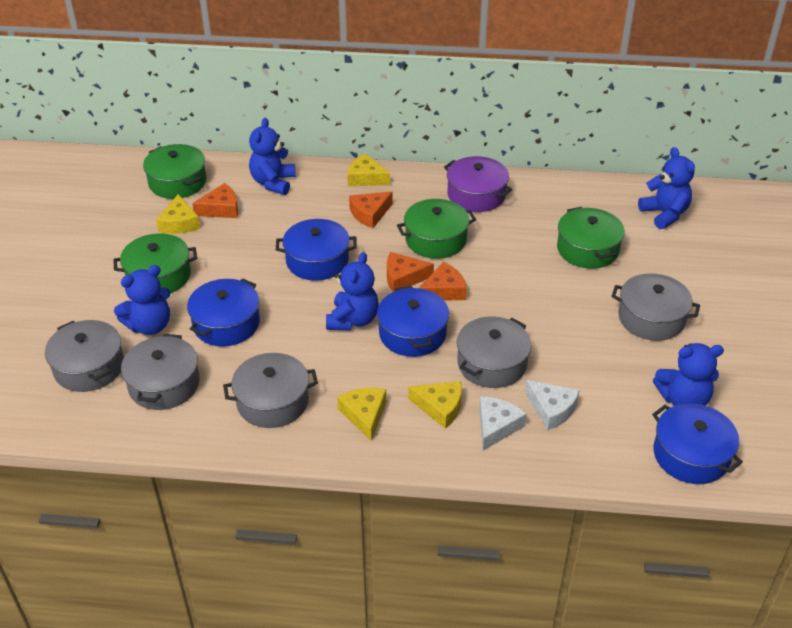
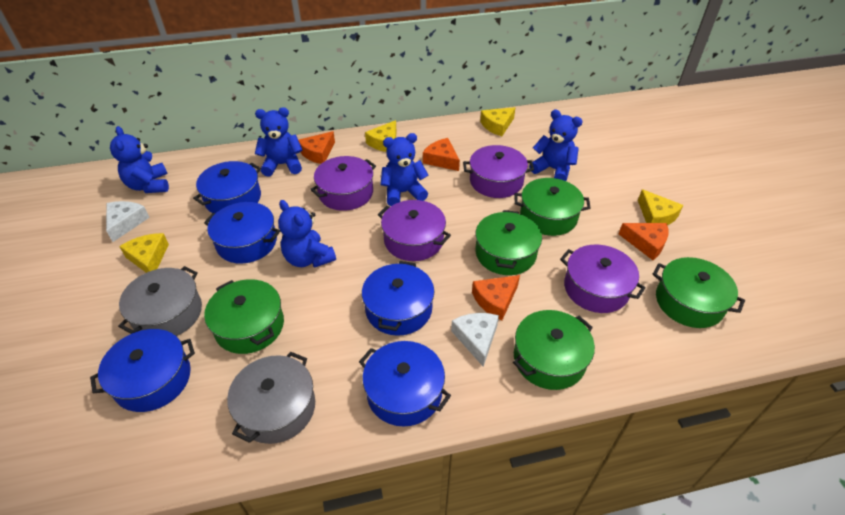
blue pot: 4 -> 5
green pot: 4 -> 5
grey pot: 5 -> 2
purple pot: 1 -> 4

